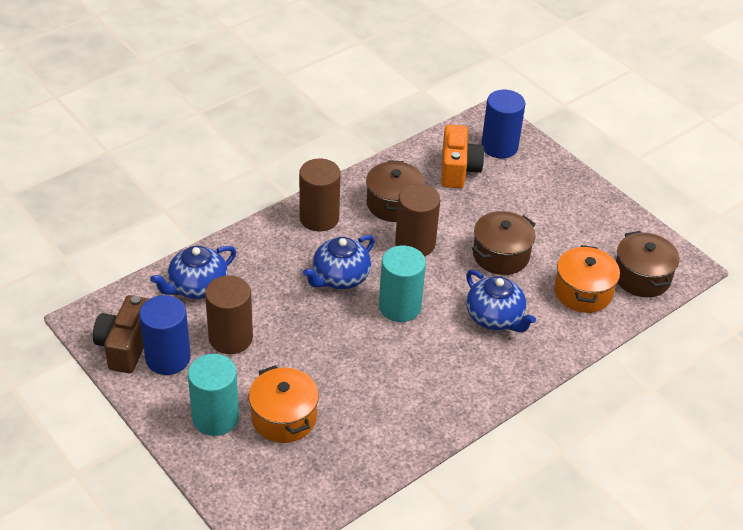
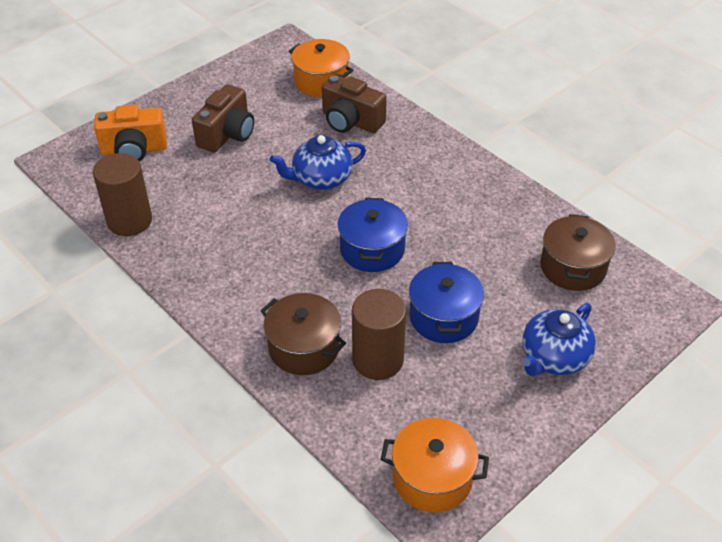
blue cylinder: 2 -> 0
blue pot: 0 -> 2
blue teapot: 3 -> 2
brown camera: 1 -> 2
brown cylinder: 3 -> 2
brown pot: 3 -> 2
turquoise cylinder: 2 -> 0

